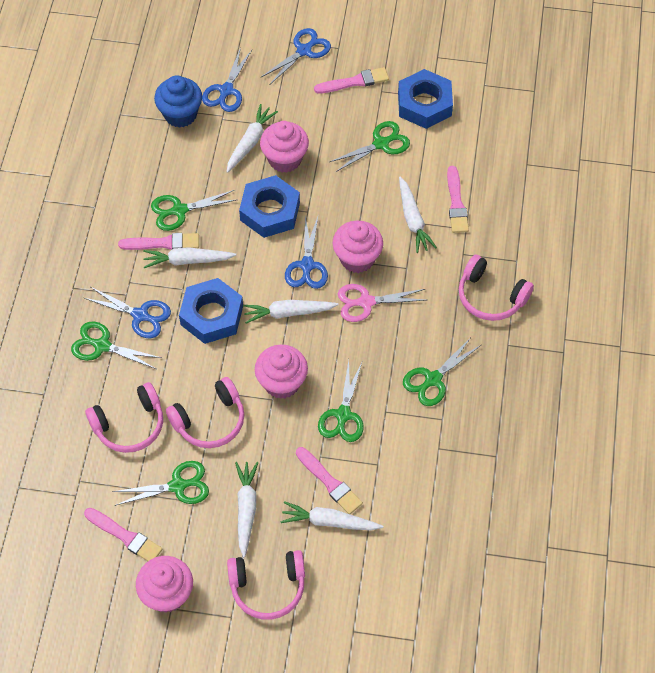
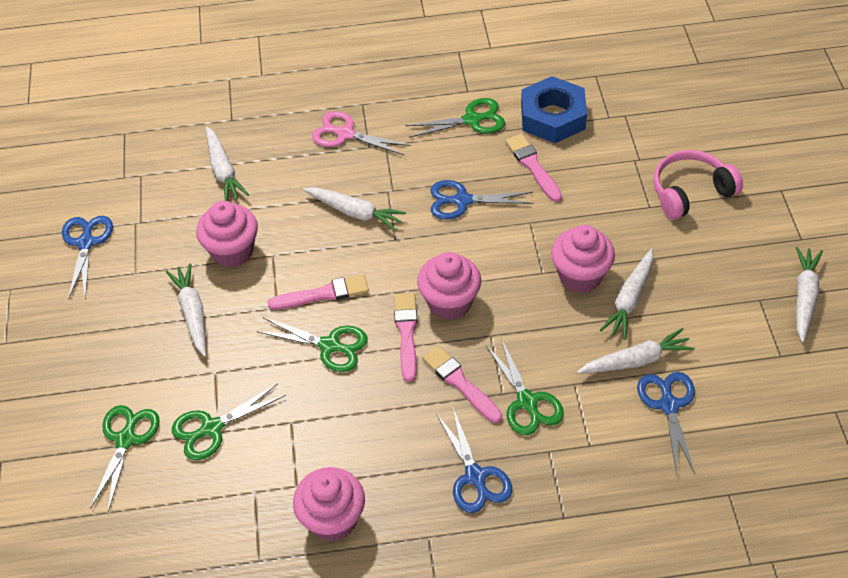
blue cupcake: 1 -> 0
blue nut: 3 -> 1
green scissors: 6 -> 5
pink brush: 5 -> 4
pink headphones: 4 -> 1

